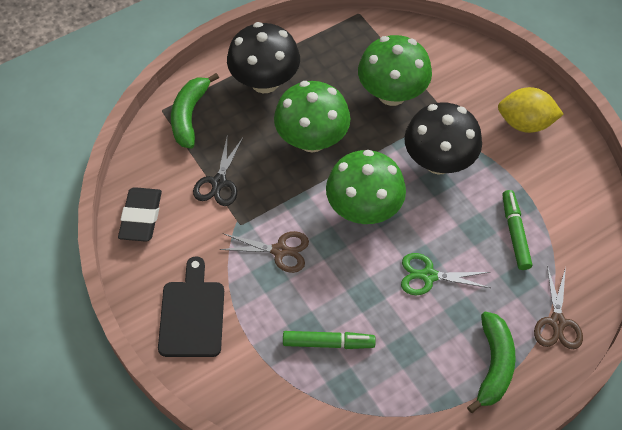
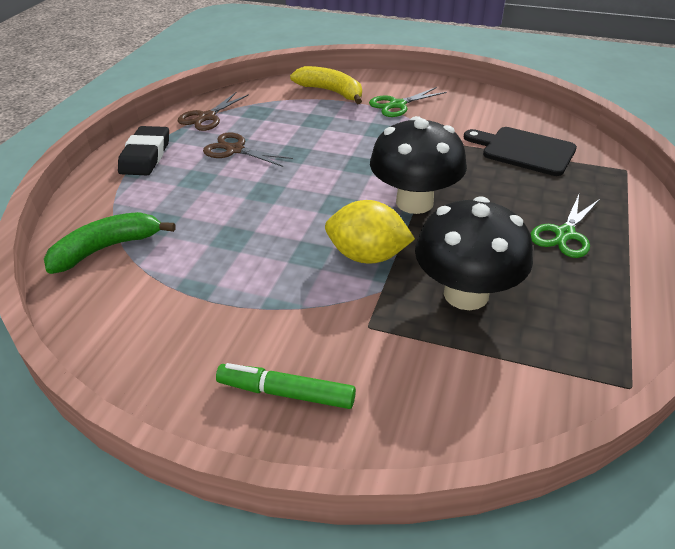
black scissors: 1 -> 0
green banana: 2 -> 1
green marker: 2 -> 1
green mushroom: 3 -> 0
green scissors: 1 -> 2
yellow banana: 0 -> 1

